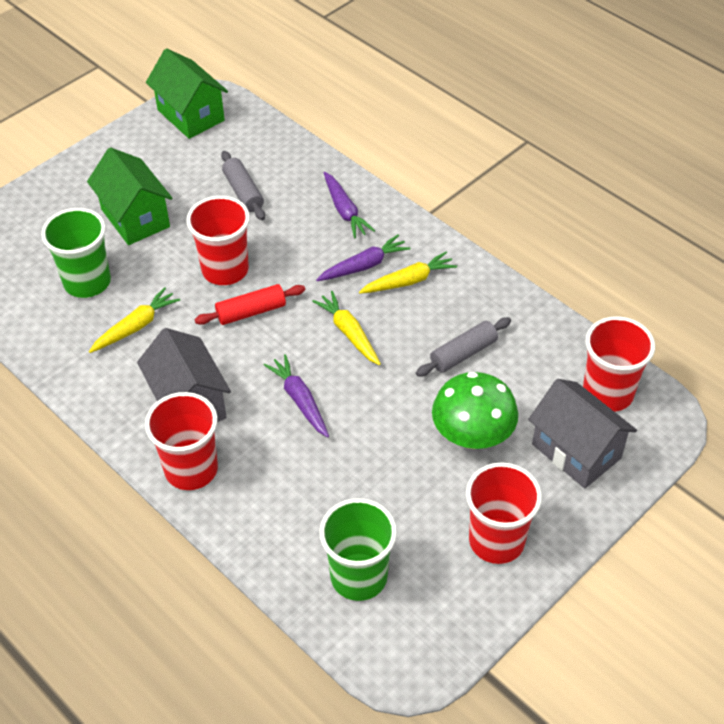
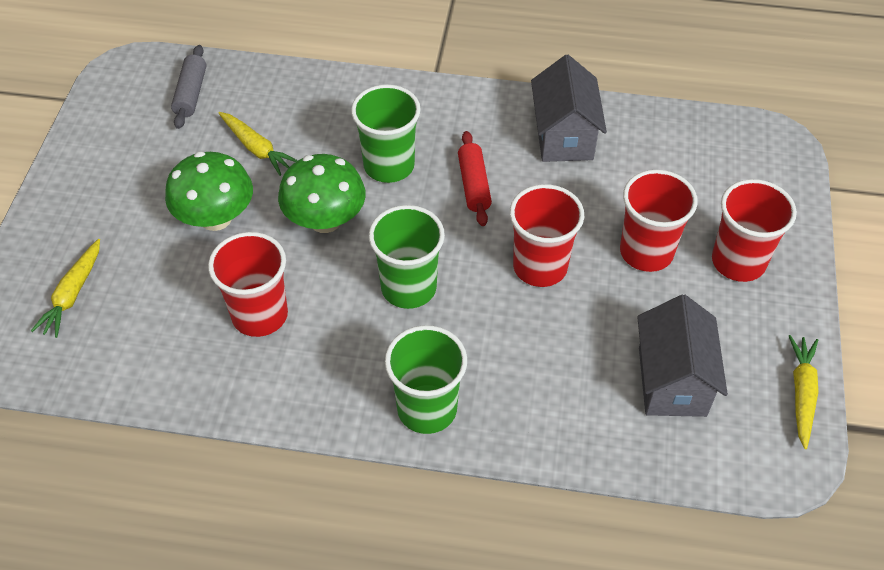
green cup: 2 -> 3
green house: 2 -> 0
green mushroom: 1 -> 2
grey rolling pin: 2 -> 1
purple carrot: 3 -> 0

